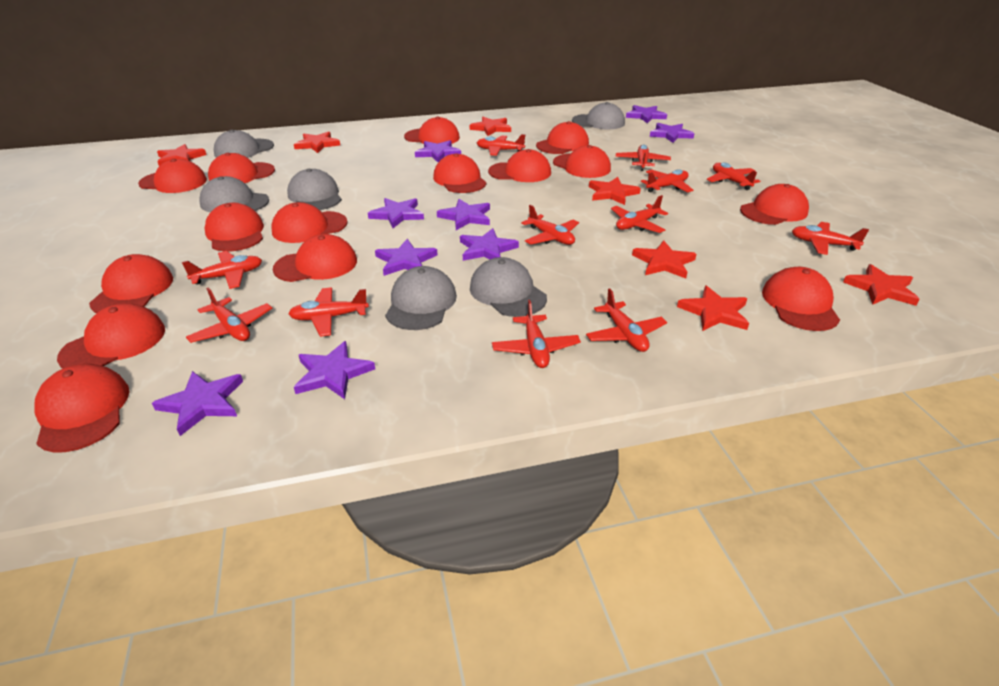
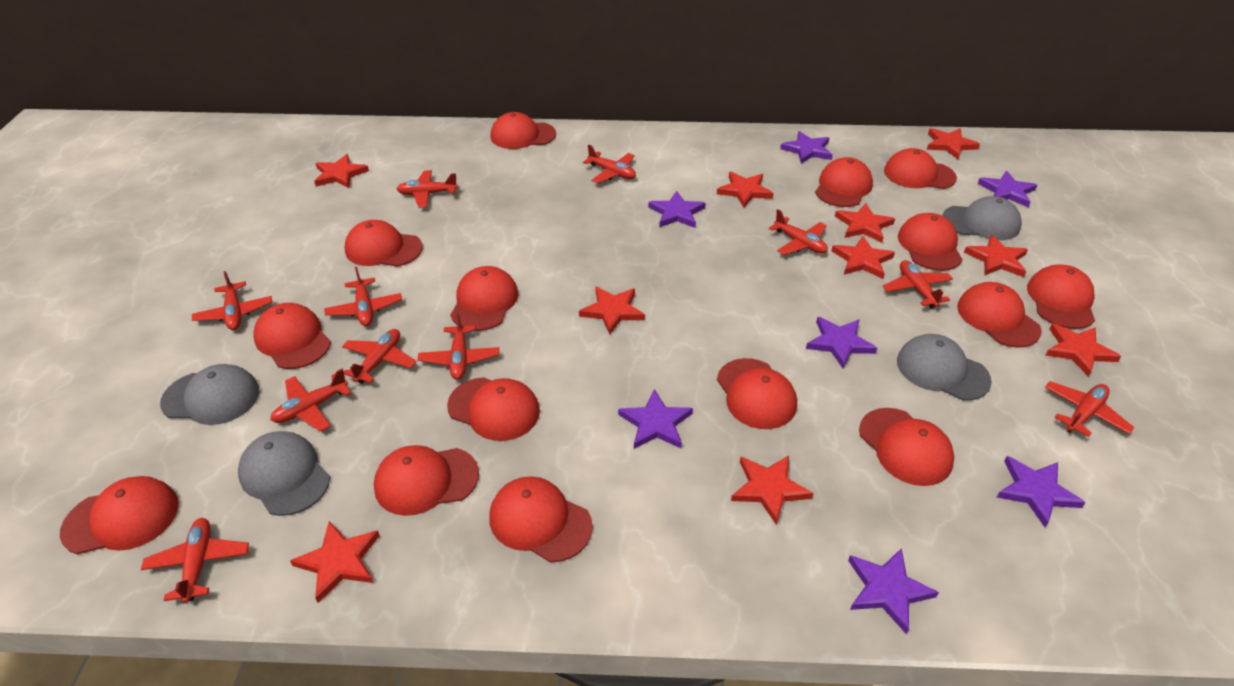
grey cap: 6 -> 4
purple star: 9 -> 7
red plane: 12 -> 11
red star: 7 -> 10

